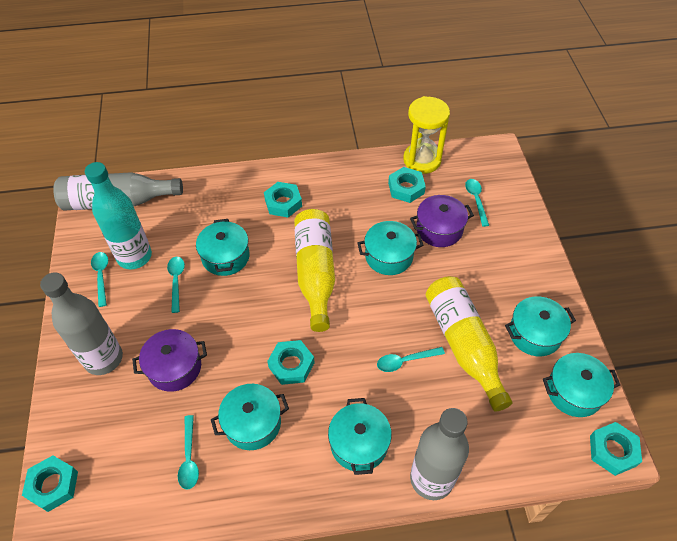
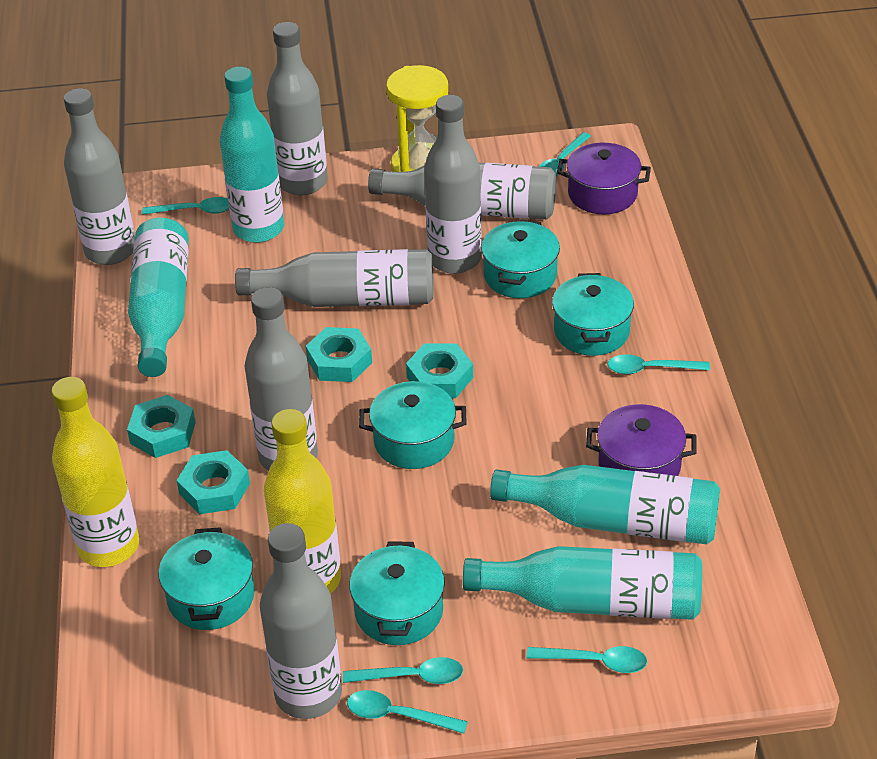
grey bottle: 3 -> 7
turquoise bottle: 1 -> 4
turquoise nut: 5 -> 4
turquoise pot: 6 -> 5
turquoise spoon: 5 -> 6

